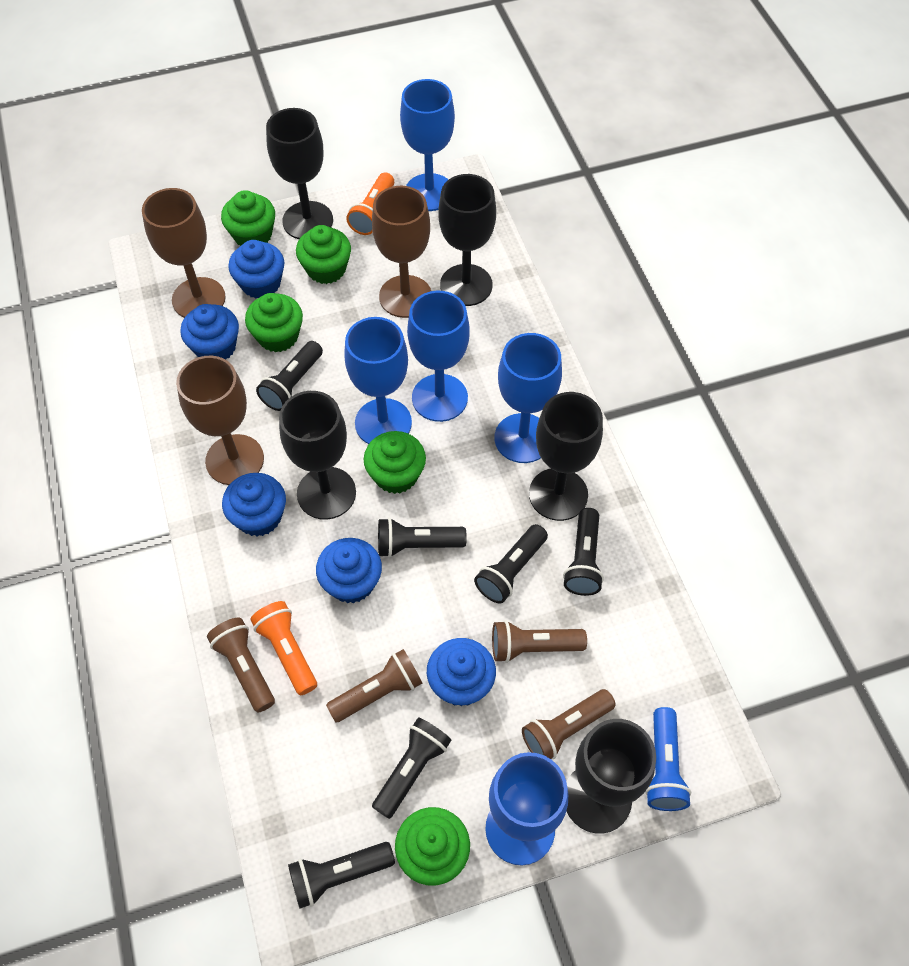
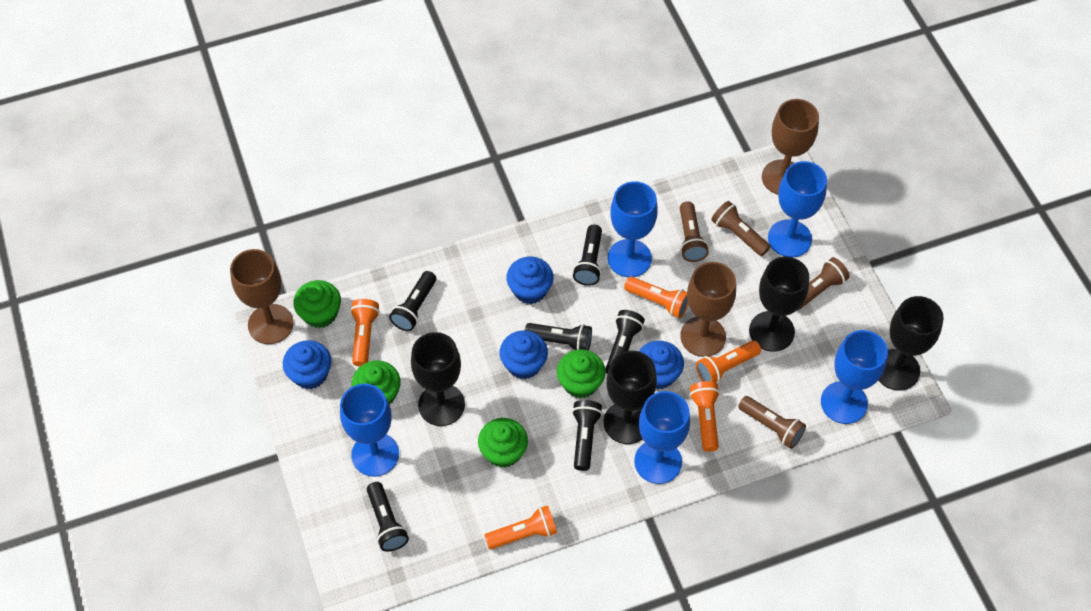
black goblet: 5 -> 4
blue cupcake: 5 -> 4
blue flashlight: 1 -> 0
green cupcake: 5 -> 4
orange flashlight: 2 -> 5

